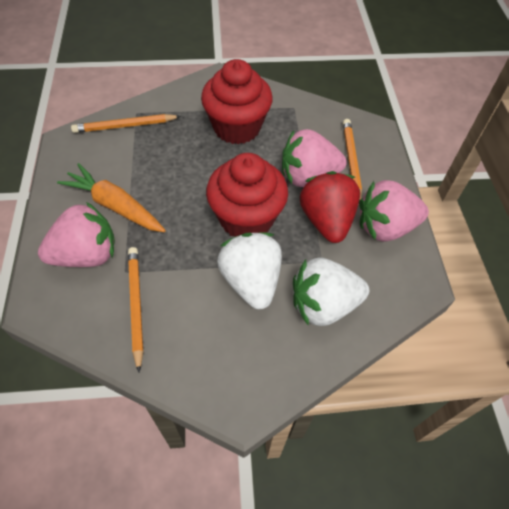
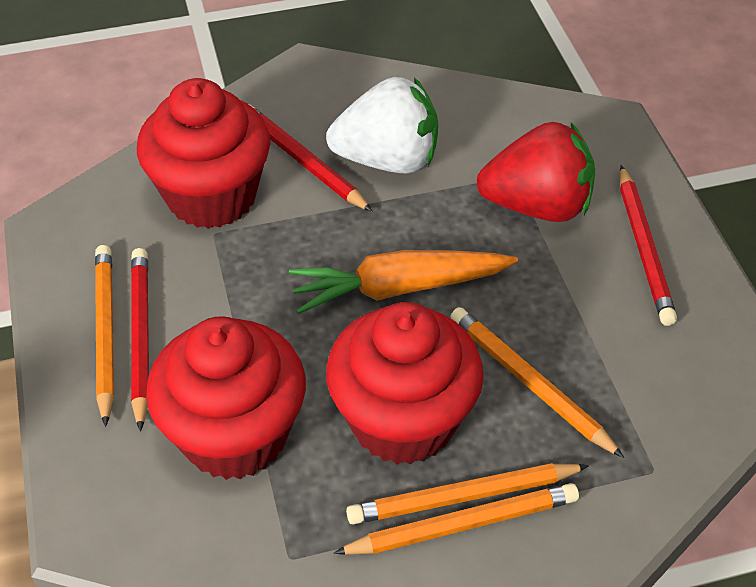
orange pencil: 3 -> 4
pink strawberry: 3 -> 0
red cupcake: 2 -> 3
red pencil: 0 -> 3
white strawberry: 2 -> 1

